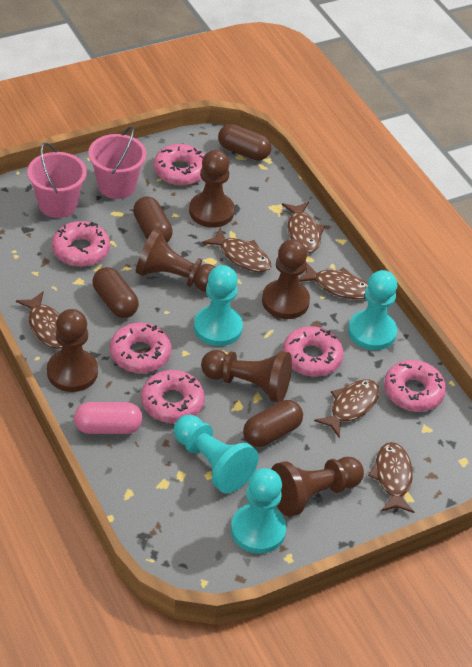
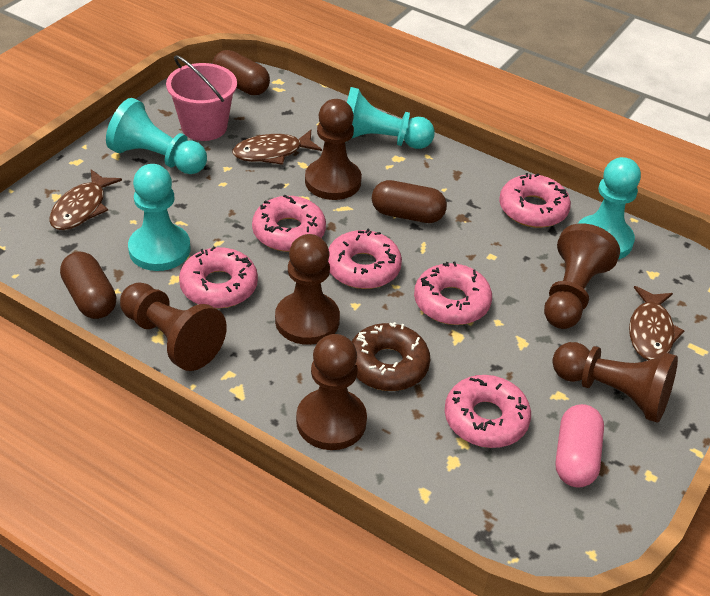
brown capsule: 4 -> 3
brown donut: 0 -> 1
brown fish: 6 -> 3
pink bucket: 2 -> 1

